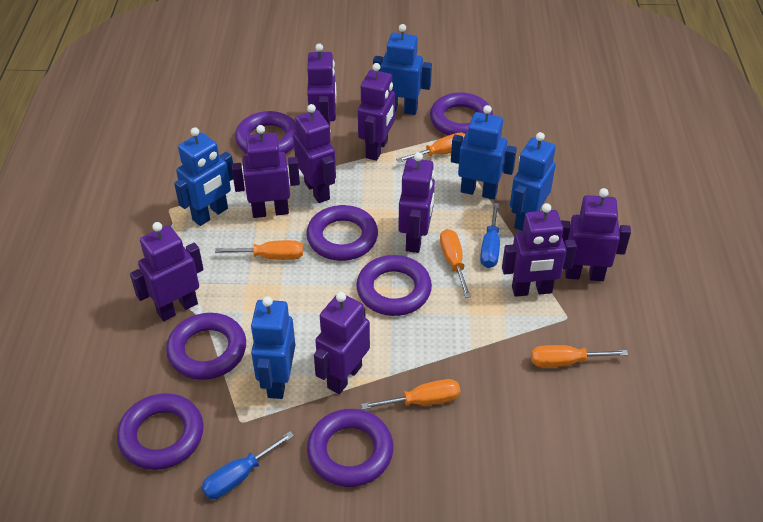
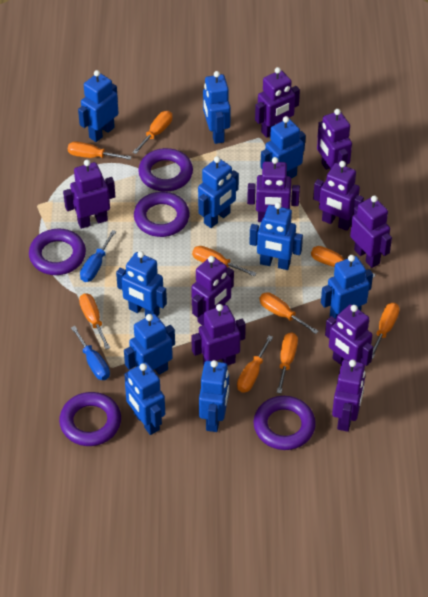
blue robot: 5 -> 10
orange screwdriver: 5 -> 9
purple ring: 7 -> 5
purple robot: 9 -> 10

